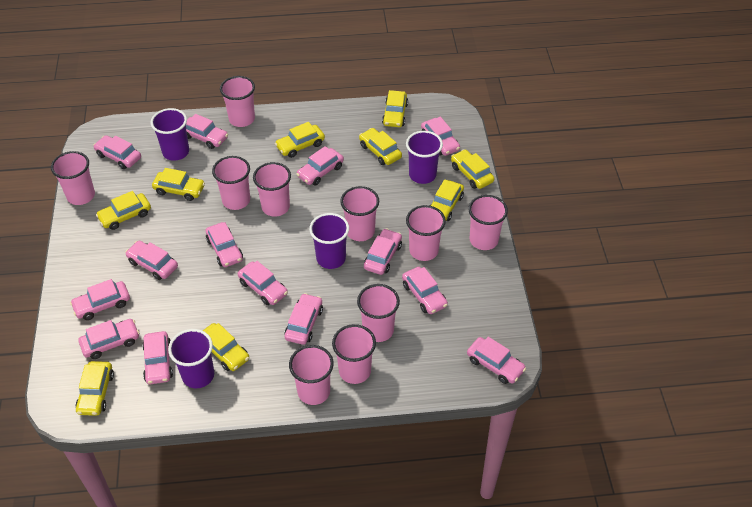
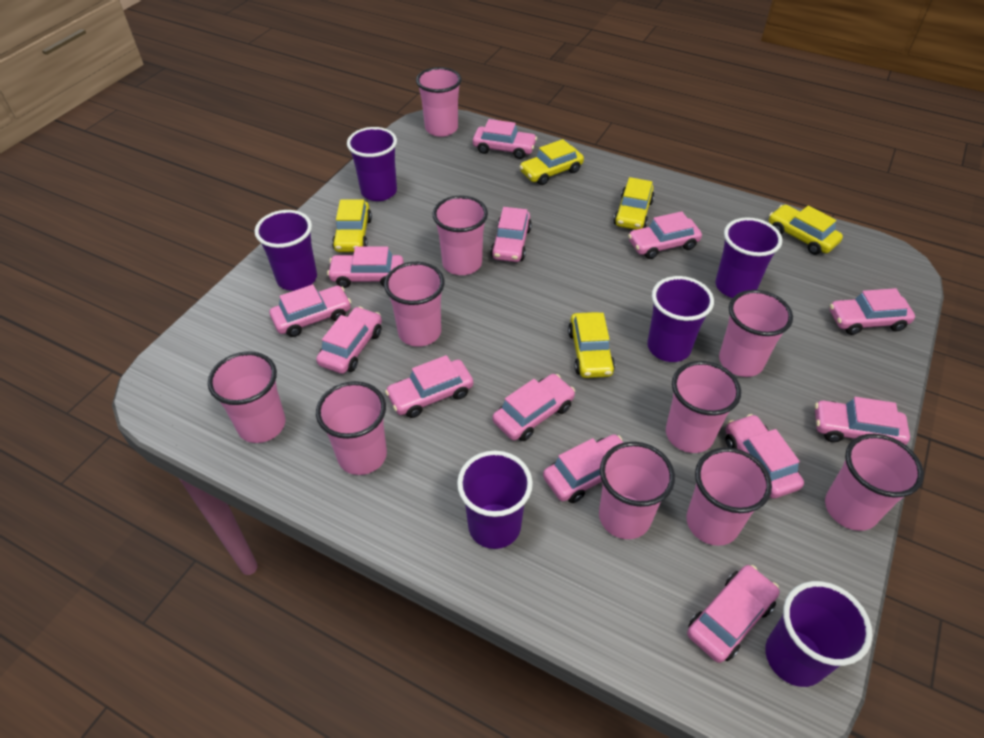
pink car: 14 -> 13
purple cup: 4 -> 6
yellow car: 9 -> 5

